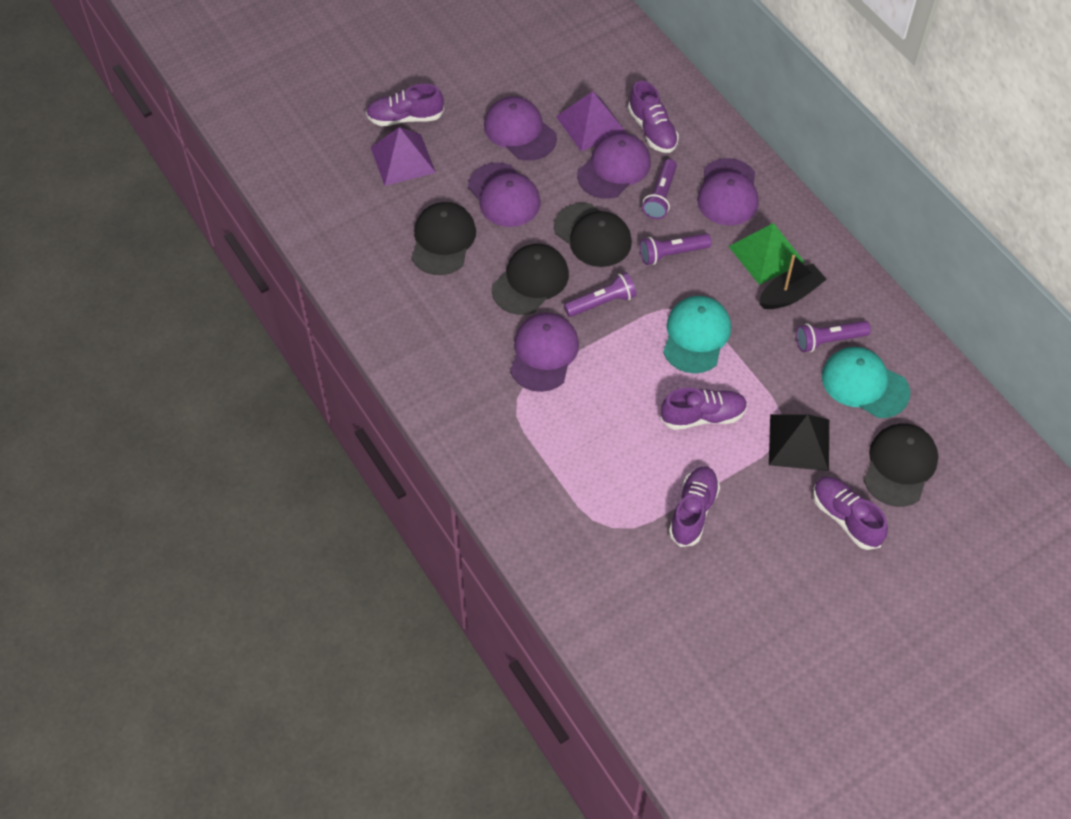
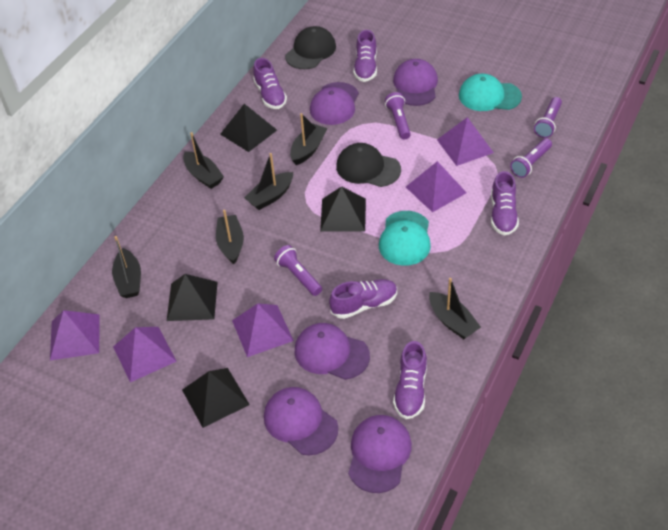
black boat: 1 -> 6
black cap: 4 -> 2
black pyramid: 1 -> 4
green pyramid: 1 -> 0
purple pyramid: 2 -> 5

